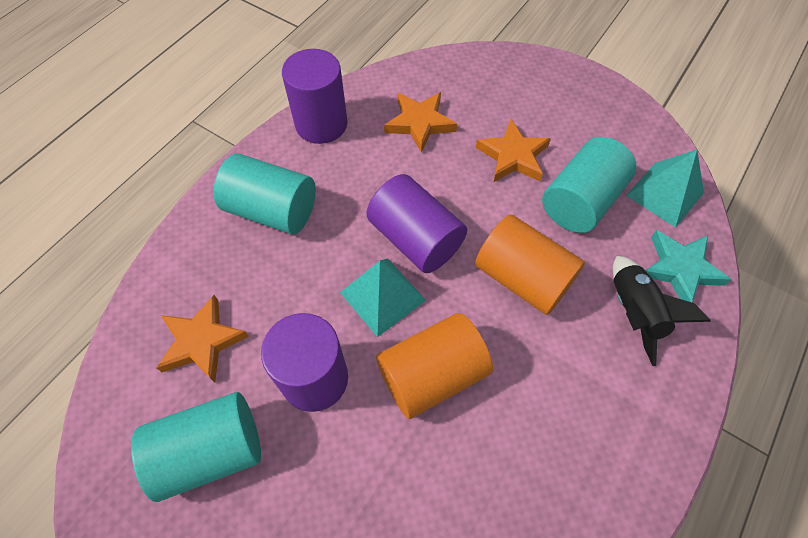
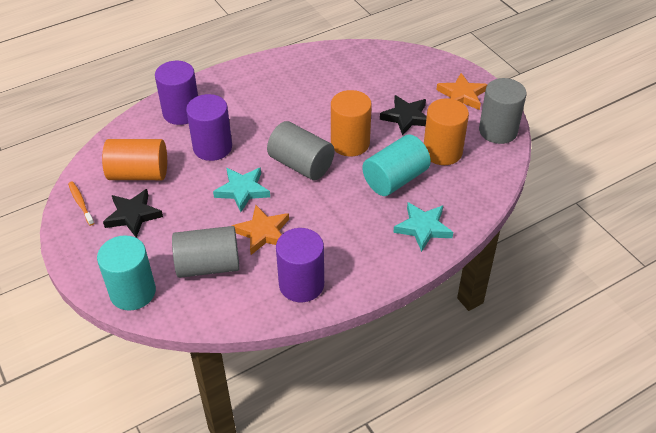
black rocket: 1 -> 0
black star: 0 -> 2
grey cylinder: 0 -> 3
orange cylinder: 2 -> 3
orange star: 3 -> 2
orange toothbrush: 0 -> 1
turquoise cylinder: 3 -> 2
turquoise pyramid: 2 -> 0
turquoise star: 1 -> 2

